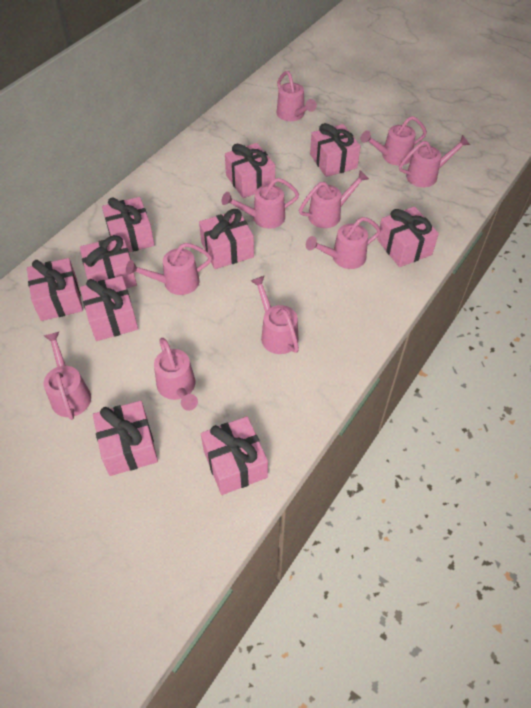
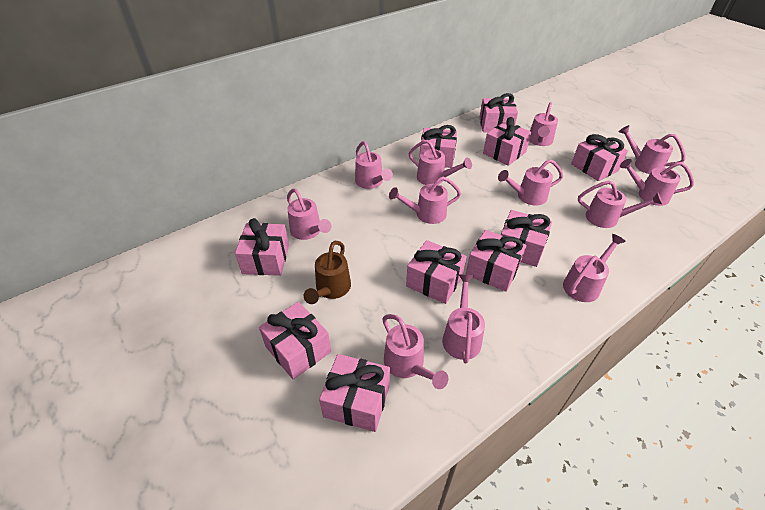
brown watering can: 0 -> 1
pink watering can: 10 -> 12

